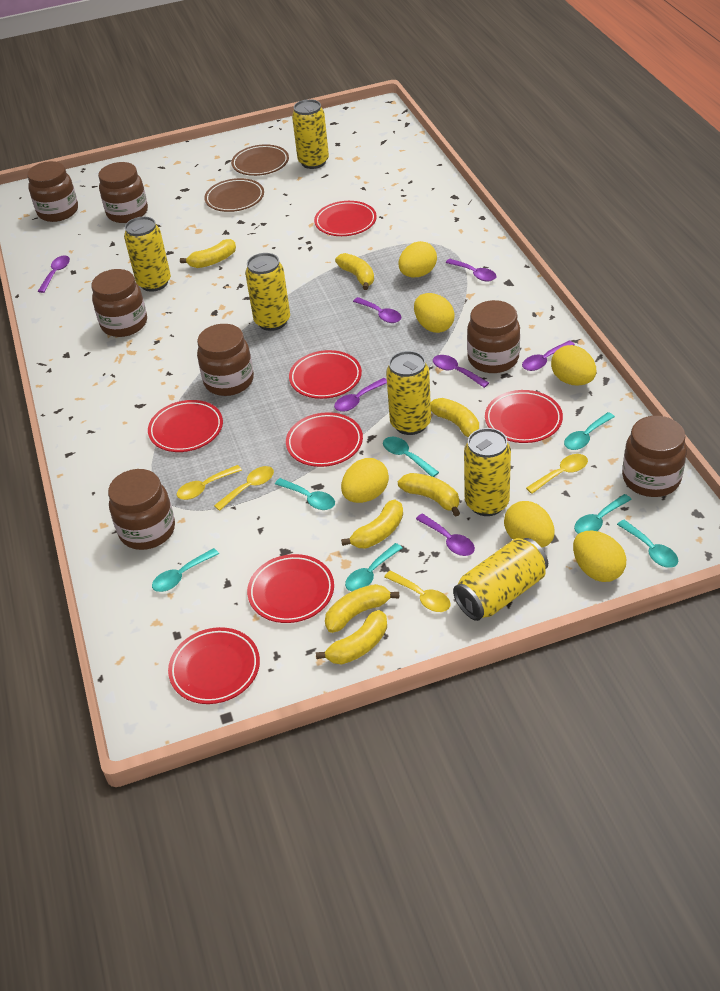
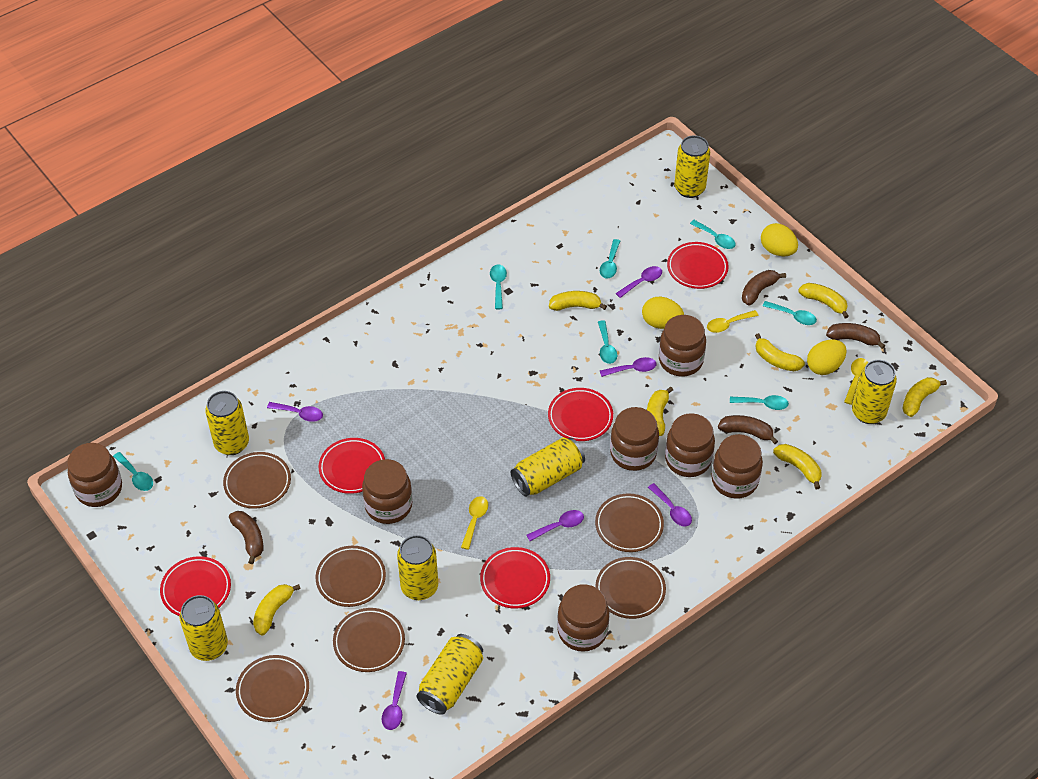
brown banana: 0 -> 4
brown plate: 2 -> 6
purple spoon: 7 -> 6
red plate: 7 -> 5
yellow can: 6 -> 7
yellow egg: 6 -> 3
yellow spoon: 4 -> 3

